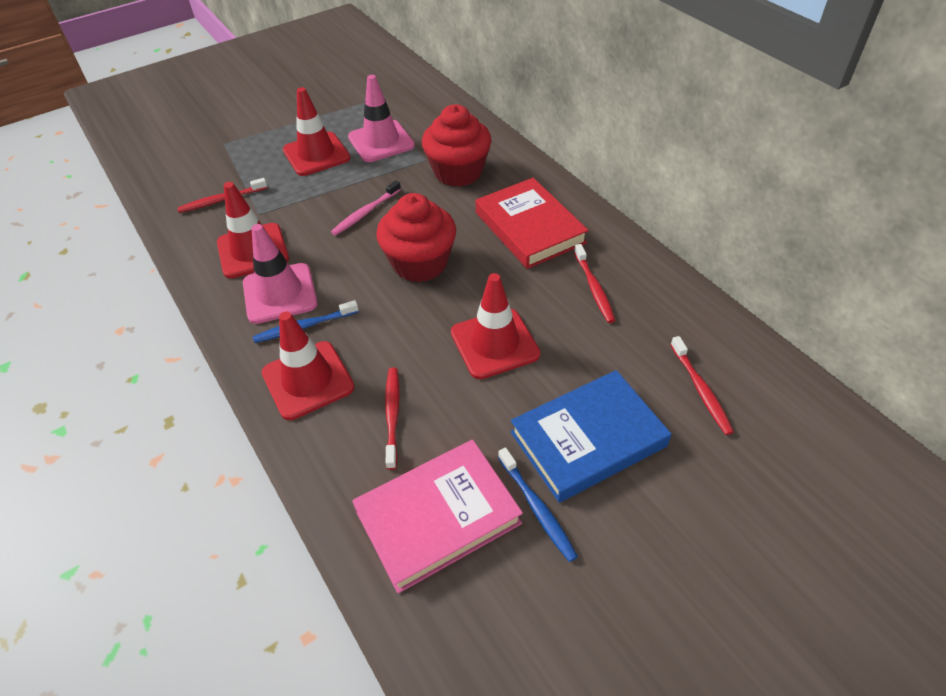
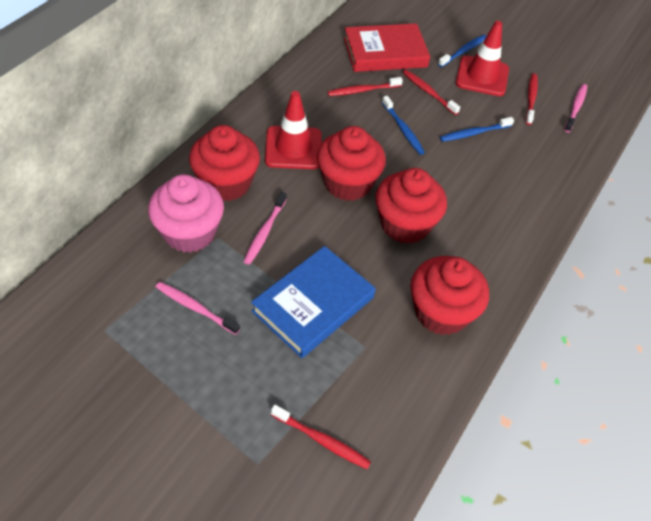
blue toothbrush: 2 -> 3
pink book: 1 -> 0
pink cupcake: 0 -> 1
pink toothbrush: 1 -> 3
pink traffic cone: 2 -> 0
red cupcake: 2 -> 4
red traffic cone: 4 -> 2

